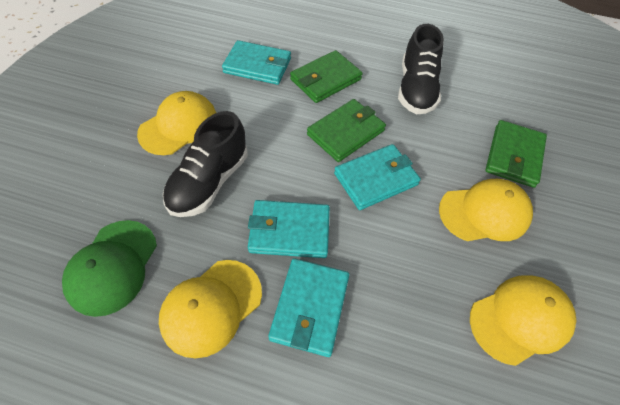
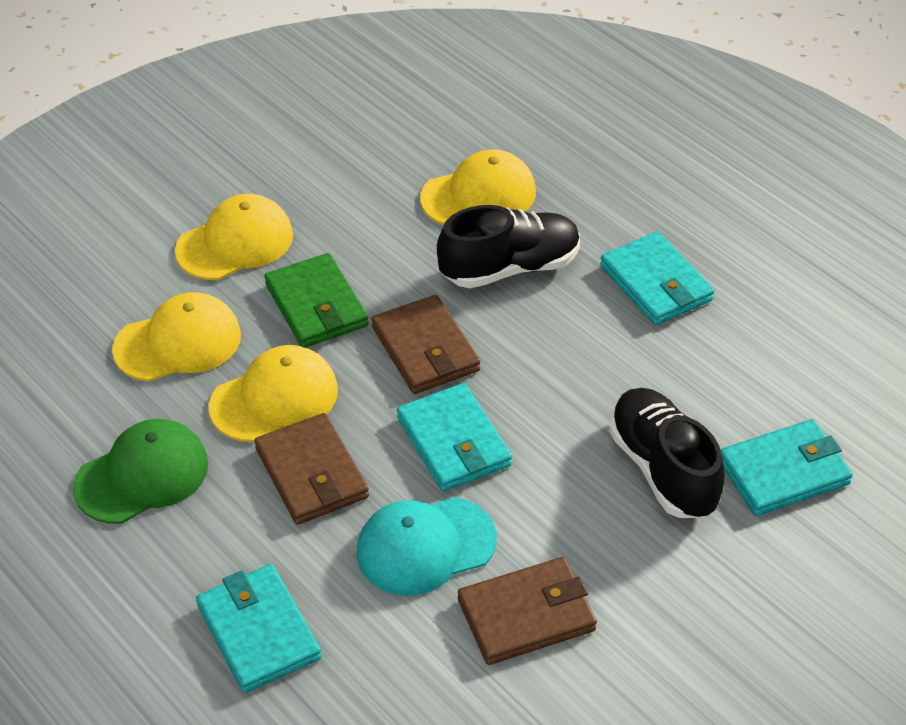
brown wallet: 0 -> 3
green wallet: 3 -> 1
turquoise cap: 0 -> 1

